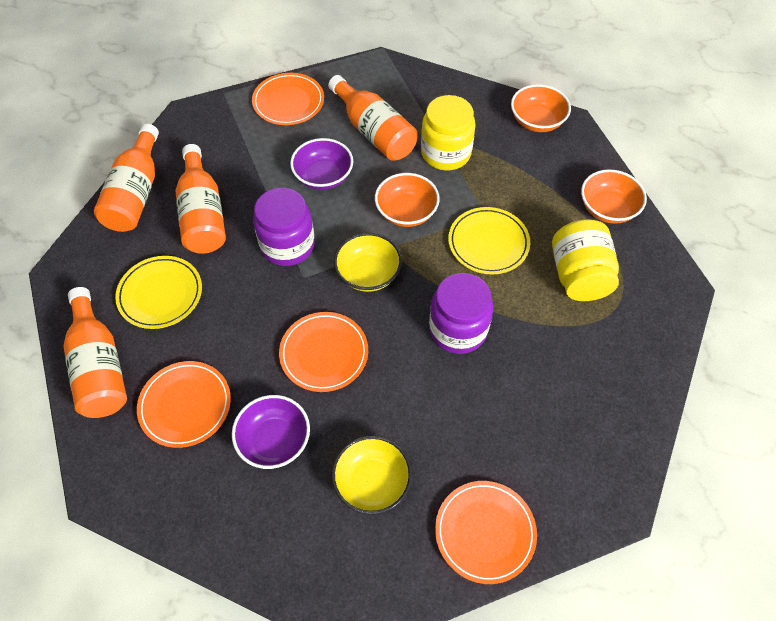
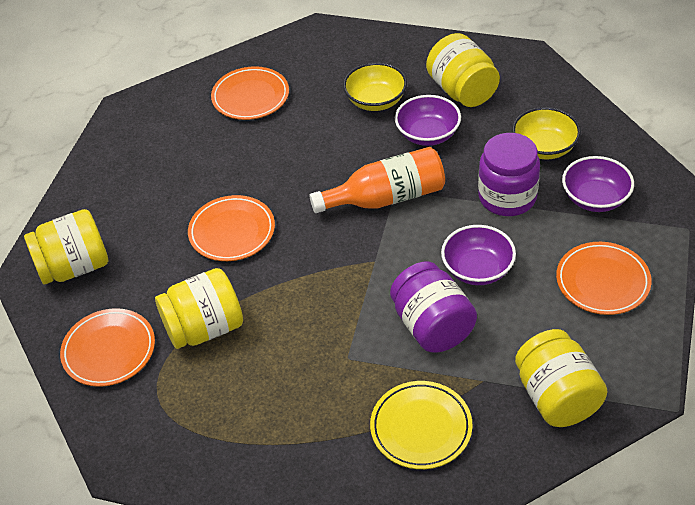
orange bottle: 4 -> 1
orange bowl: 3 -> 0
purple bowl: 2 -> 3
yellow jar: 2 -> 4
yellow plate: 2 -> 1

